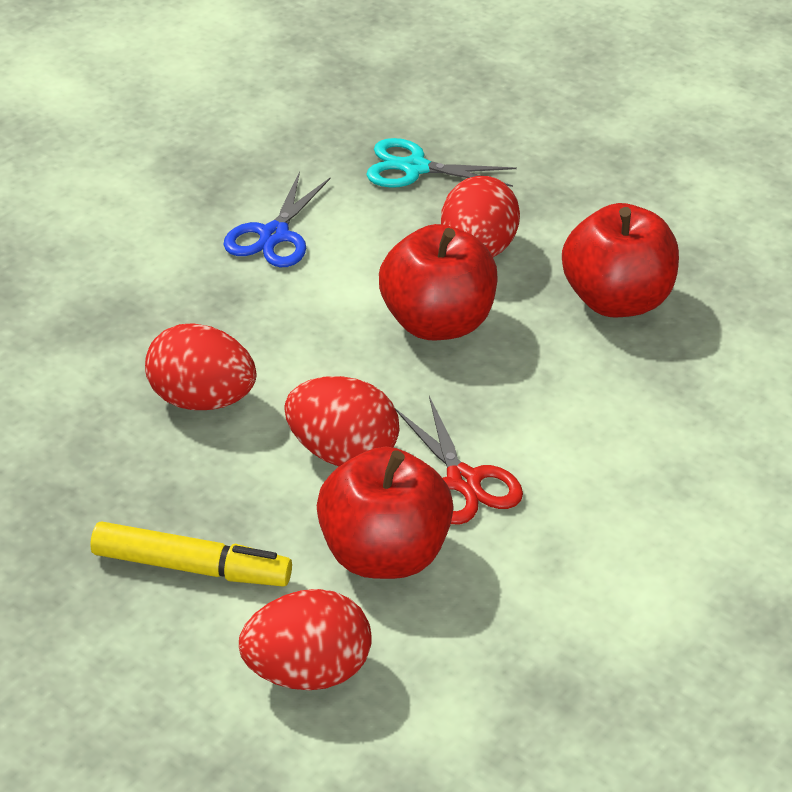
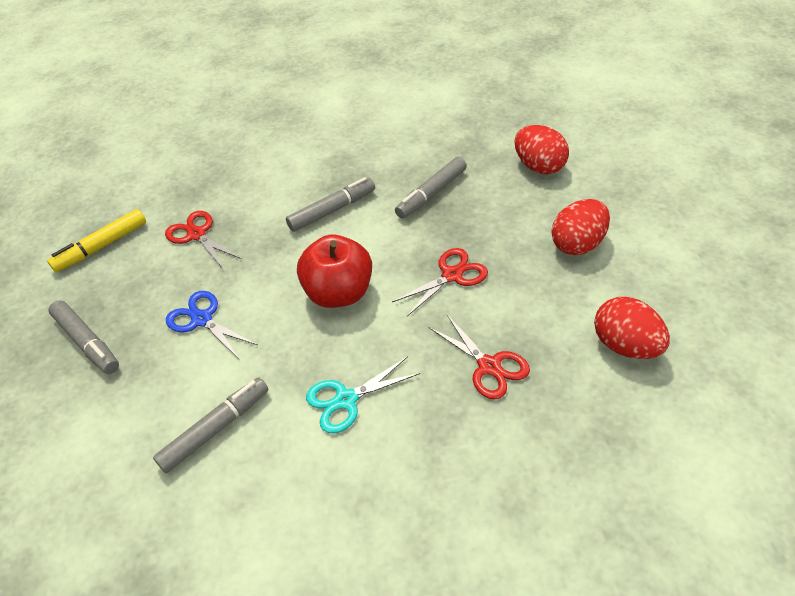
grey marker: 0 -> 4
red apple: 3 -> 1
red egg: 4 -> 3
red scissors: 1 -> 3

